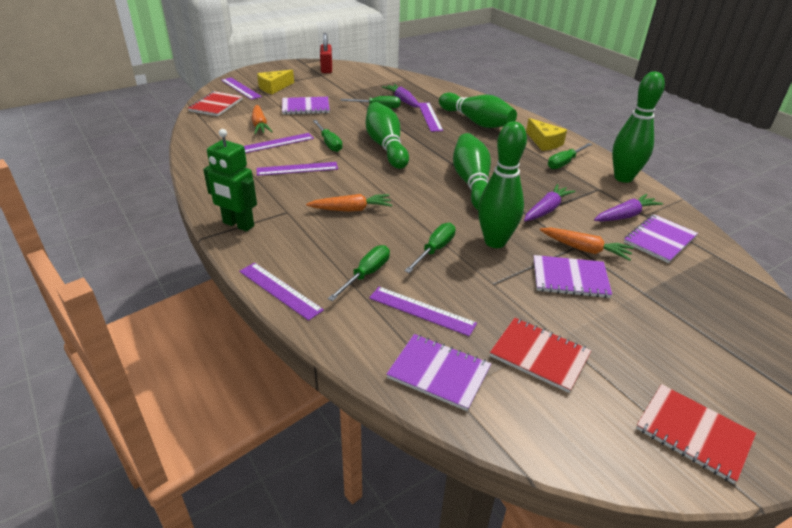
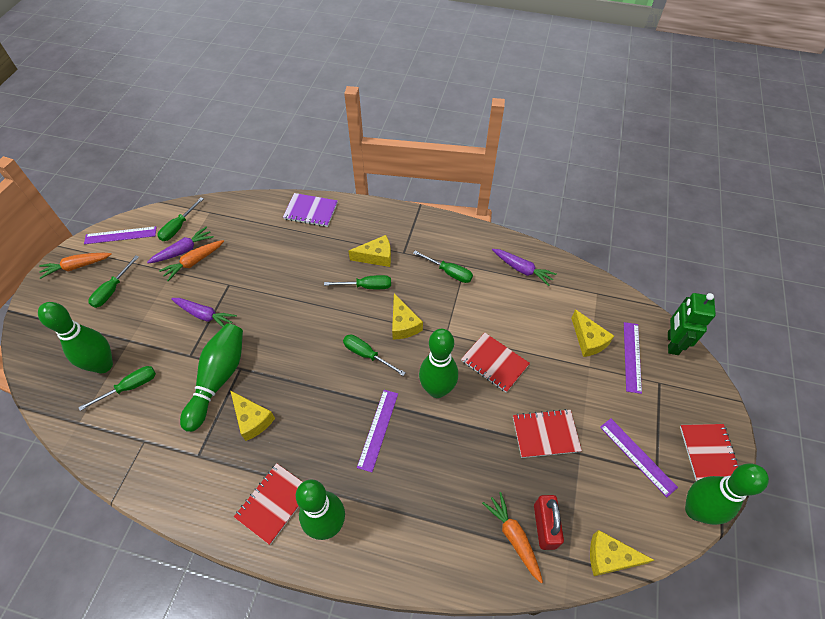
green screwdriver: 5 -> 6
purple notebook: 4 -> 1
purple ruler: 6 -> 4
red notebook: 3 -> 4
yellow cheese: 2 -> 5

